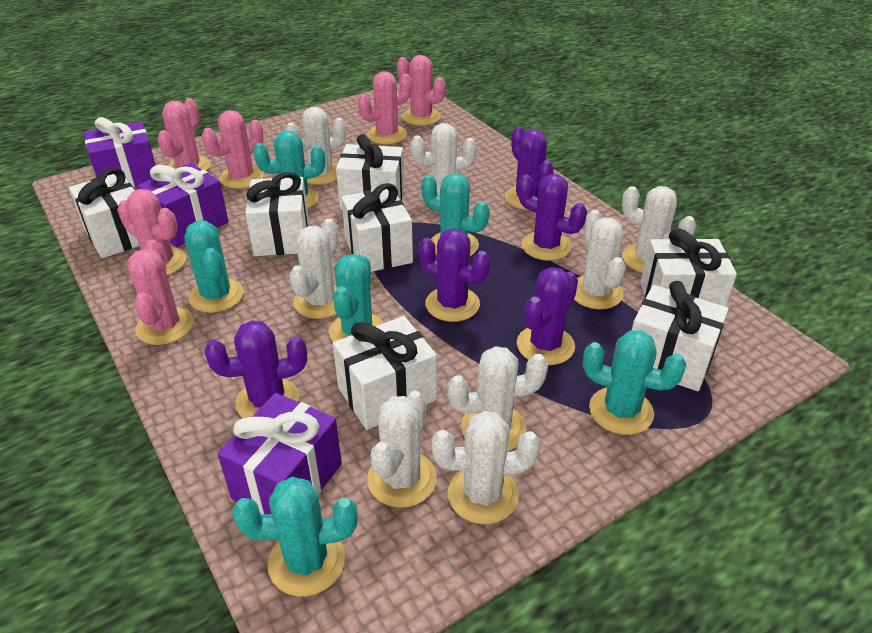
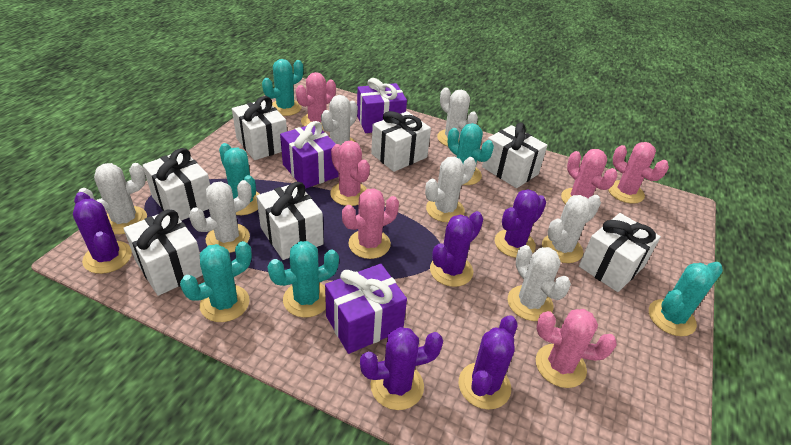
white cactus: 8 -> 7

